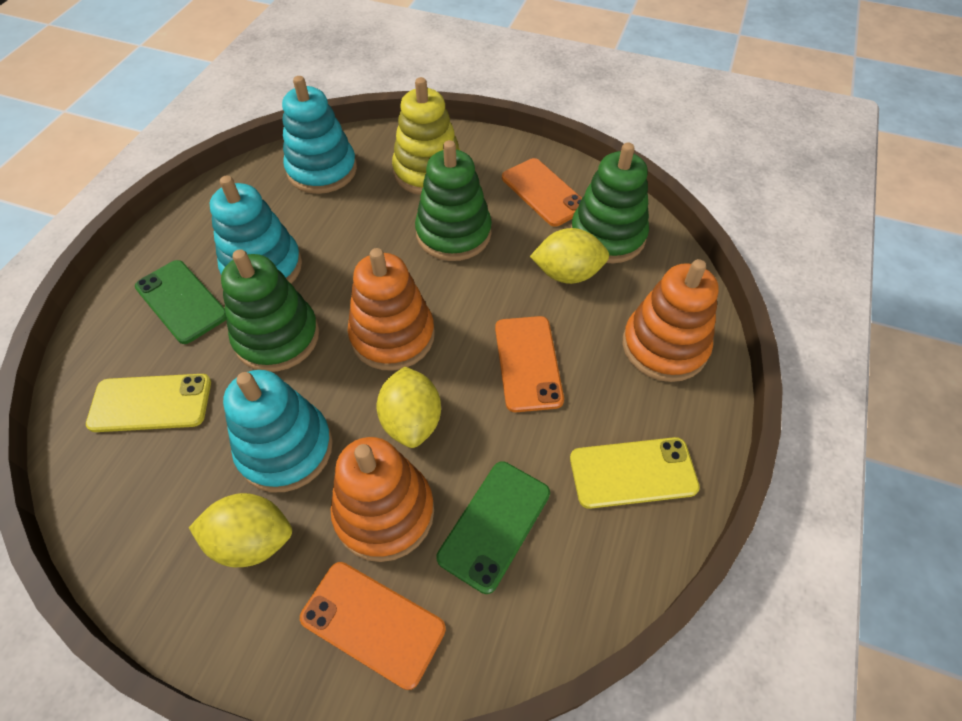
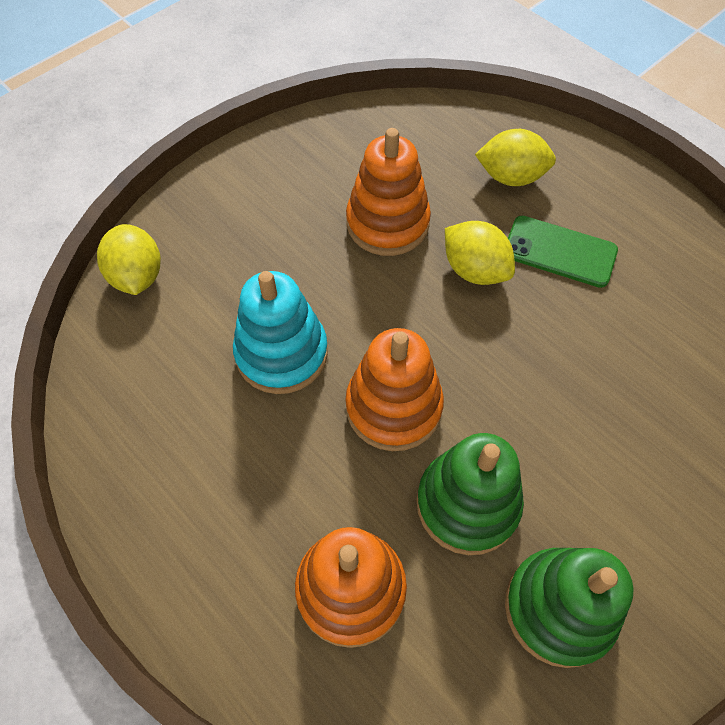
green phone: 2 -> 1
green stacking toy: 3 -> 2
orange phone: 3 -> 0
turquoise stacking toy: 3 -> 1
yellow phone: 2 -> 0
yellow stacking toy: 1 -> 0

